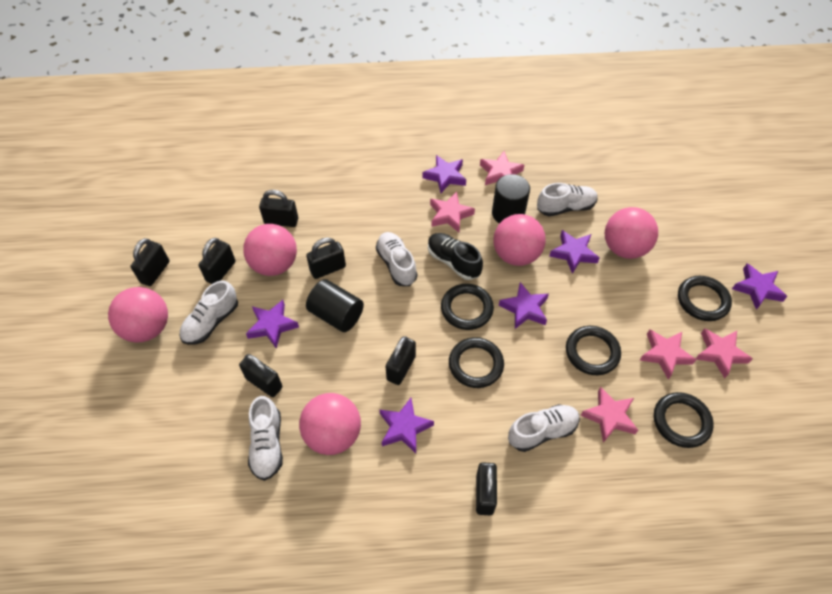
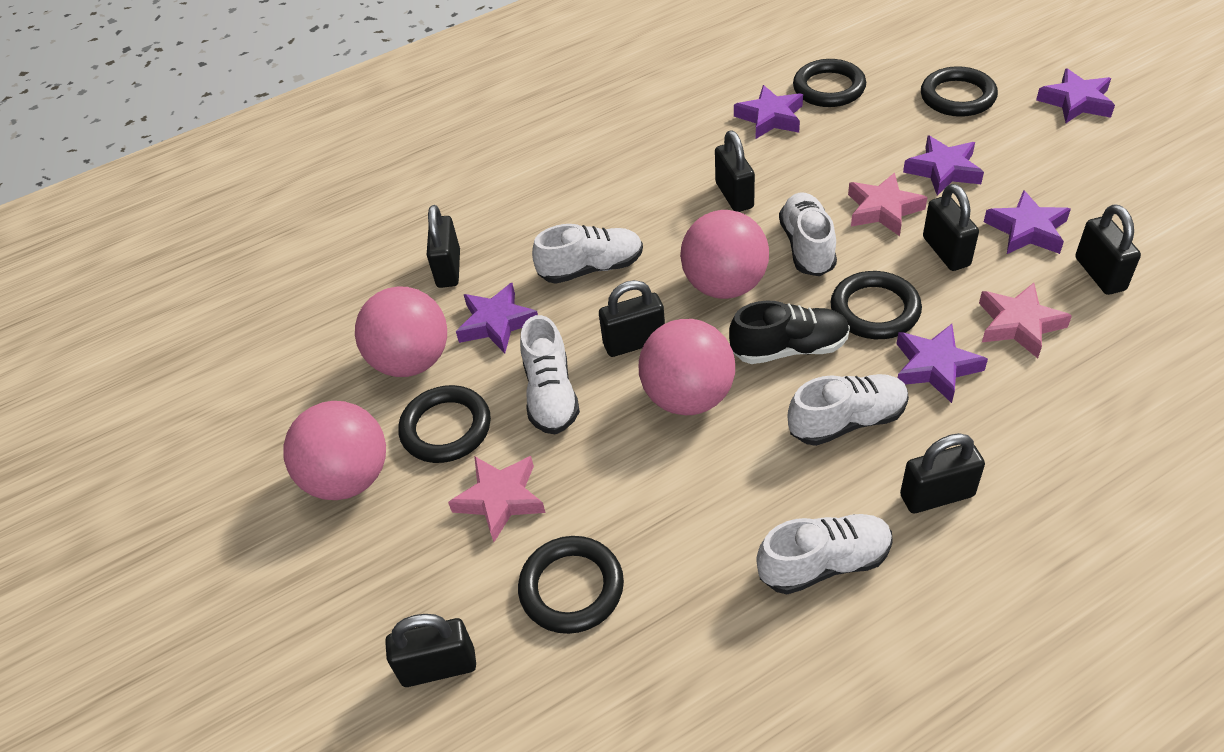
black cylinder: 2 -> 0
pink ball: 5 -> 4
pink star: 5 -> 3

